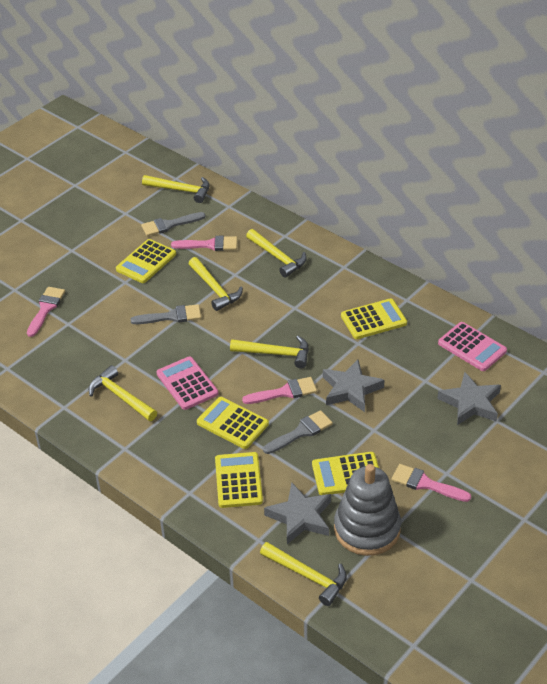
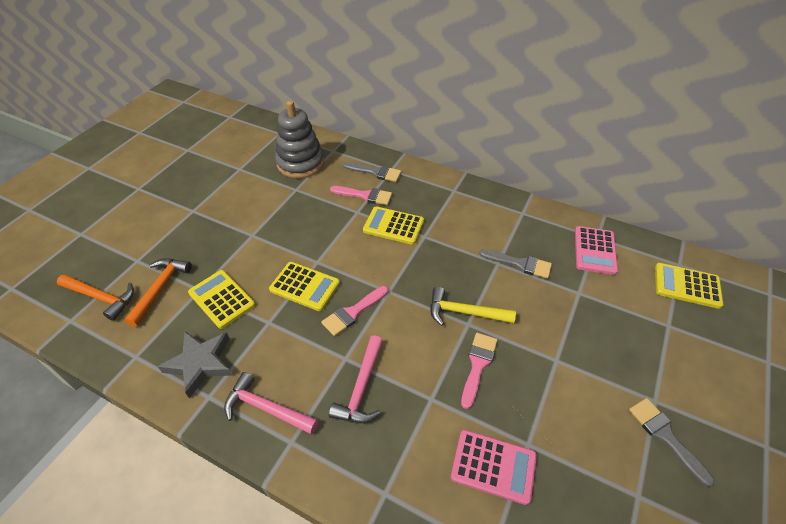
grey star: 3 -> 1
orange hammer: 0 -> 2
pink brush: 4 -> 3
pink hammer: 0 -> 2
yellow calculator: 5 -> 4
yellow hammer: 6 -> 1

